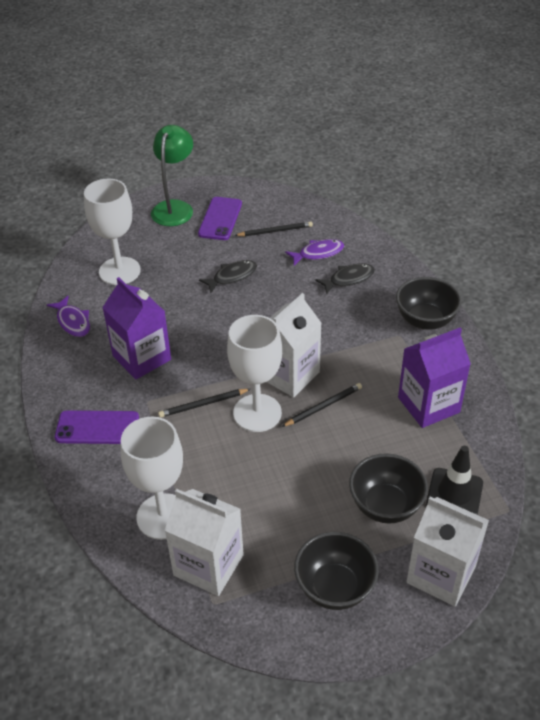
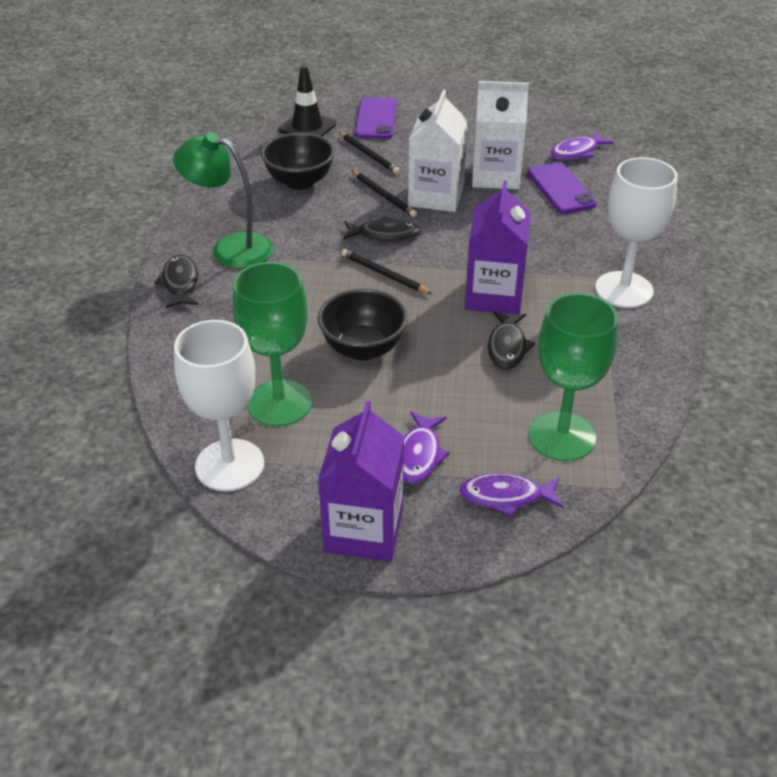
black bowl: 3 -> 2
black fish: 2 -> 3
green goblet: 0 -> 2
purple fish: 2 -> 3
white carton: 3 -> 2
white goblet: 3 -> 2

